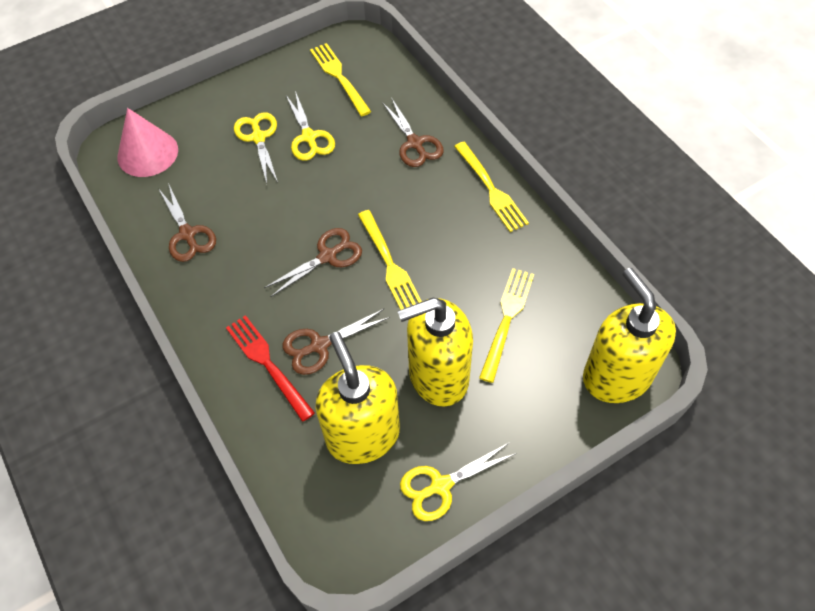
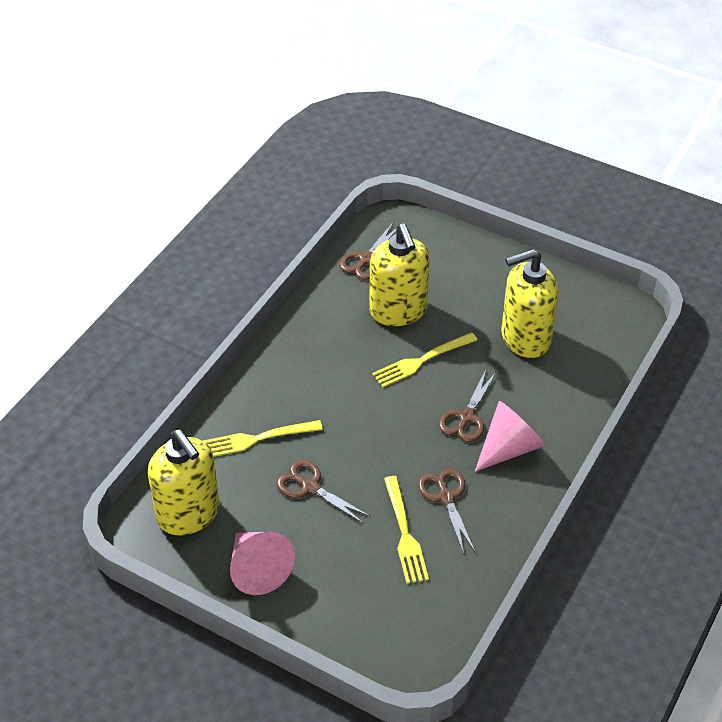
pink cone: 1 -> 2
red fork: 1 -> 0
yellow fork: 4 -> 3
yellow scissors: 3 -> 0

